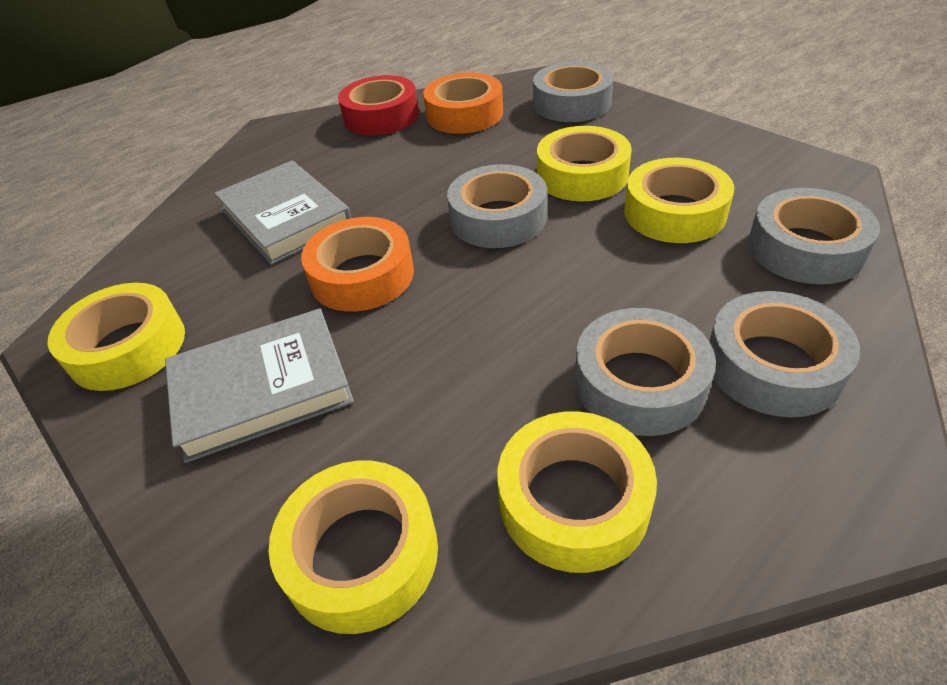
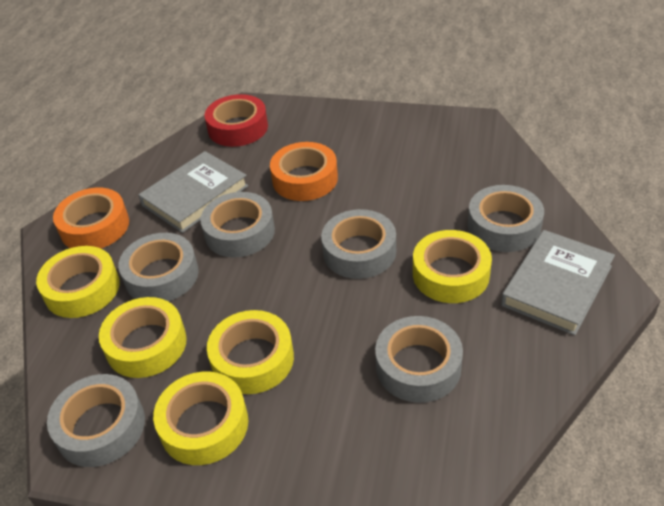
grey tape: 5 -> 6

